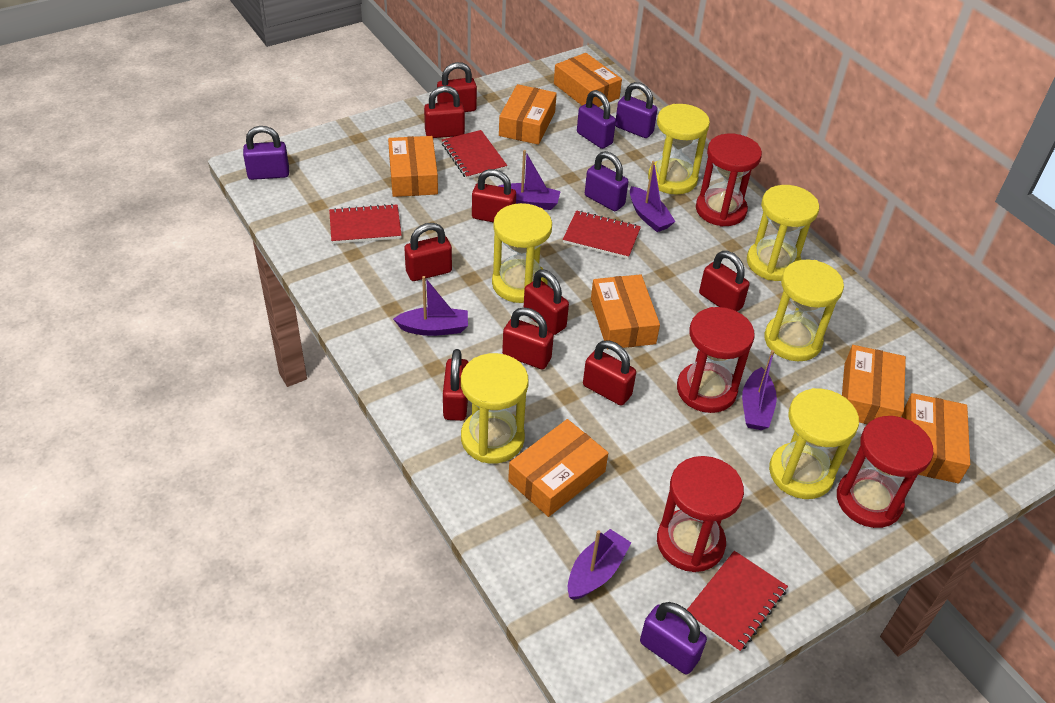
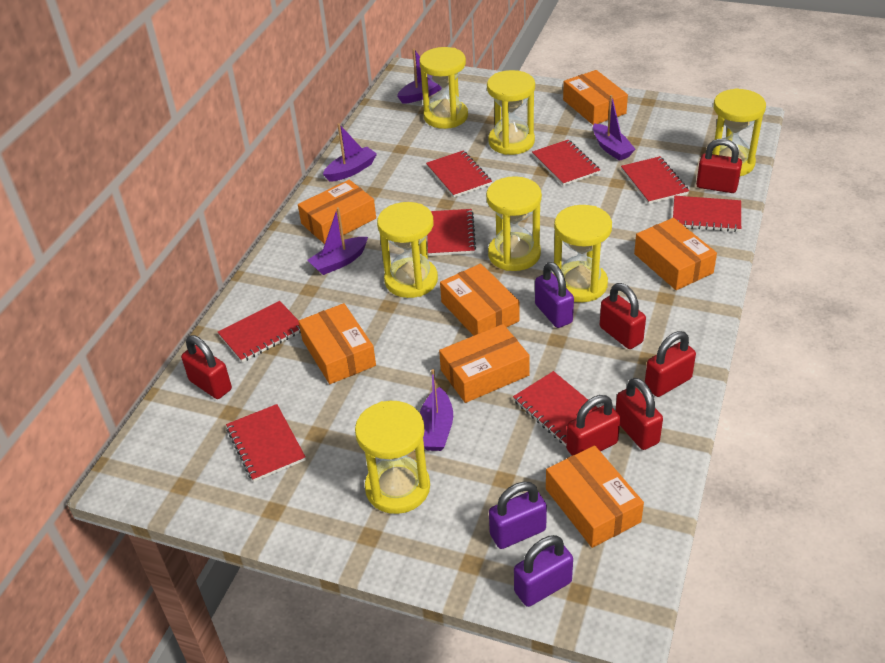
purple padlock: 5 -> 3
red hourglass: 4 -> 0
red notebook: 4 -> 8
red padlock: 9 -> 6
yellow hourglass: 6 -> 7

